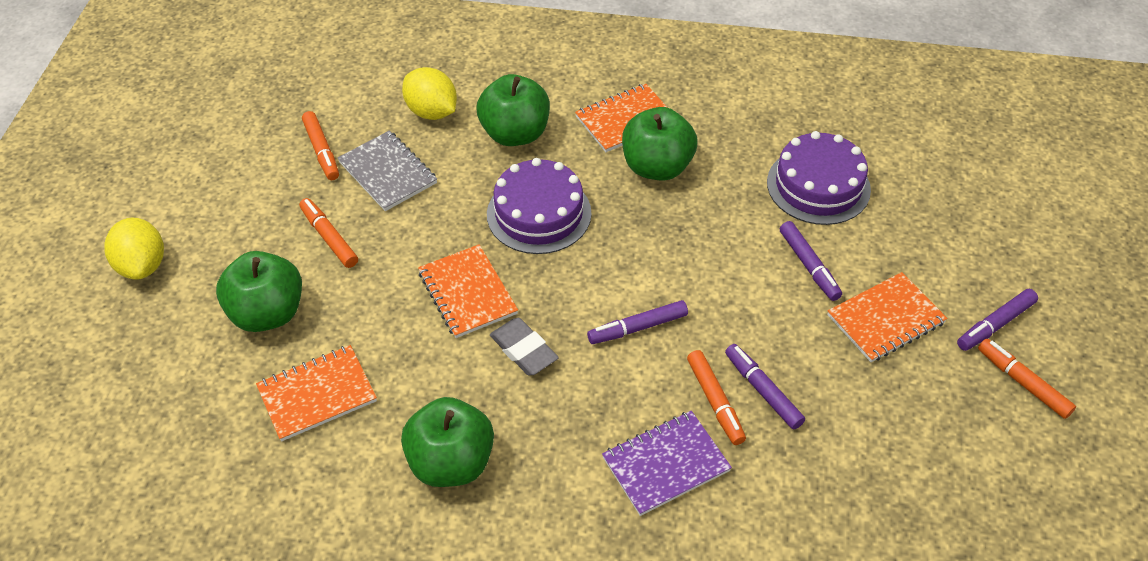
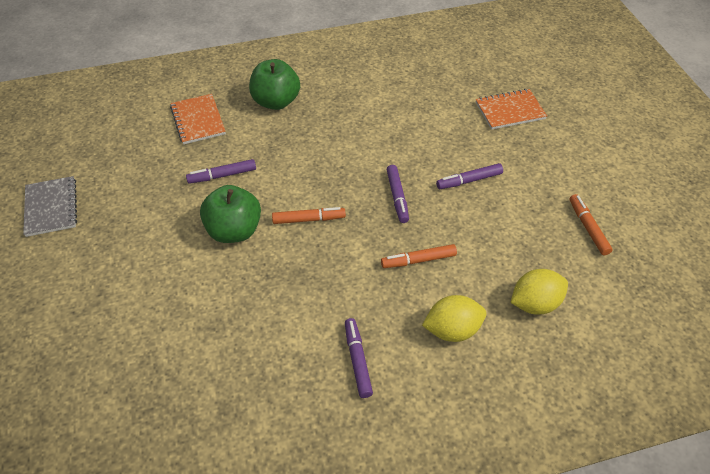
green apple: 4 -> 2
grey eraser: 1 -> 0
orange marker: 4 -> 3
orange notebook: 4 -> 2
purple cake: 2 -> 0
purple notebook: 1 -> 0

